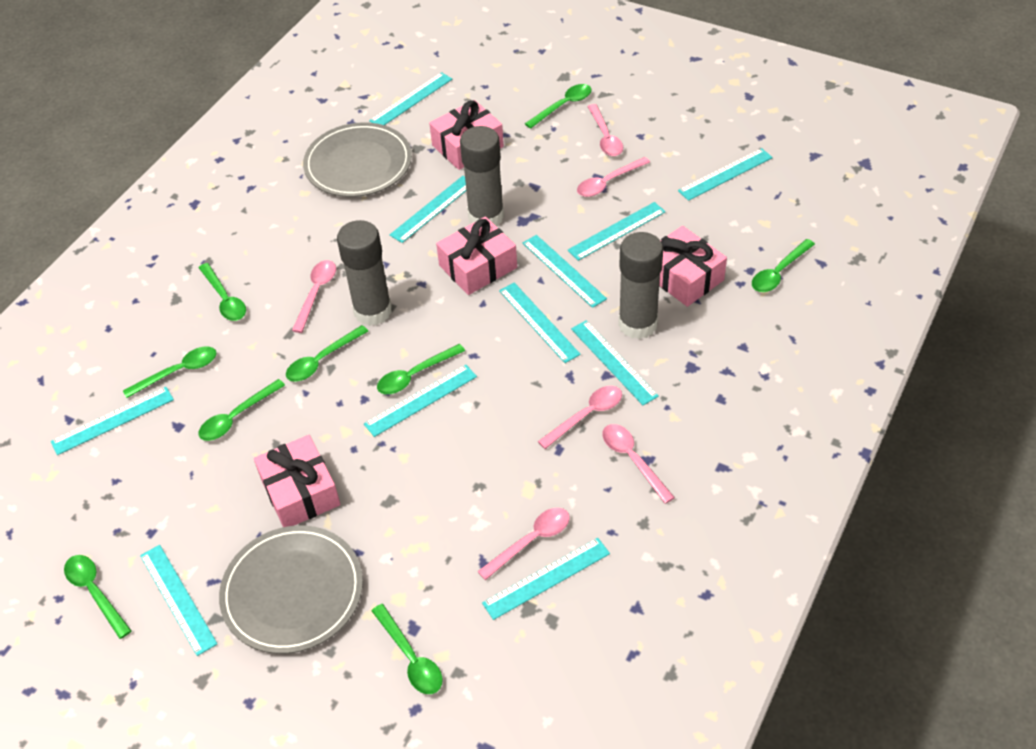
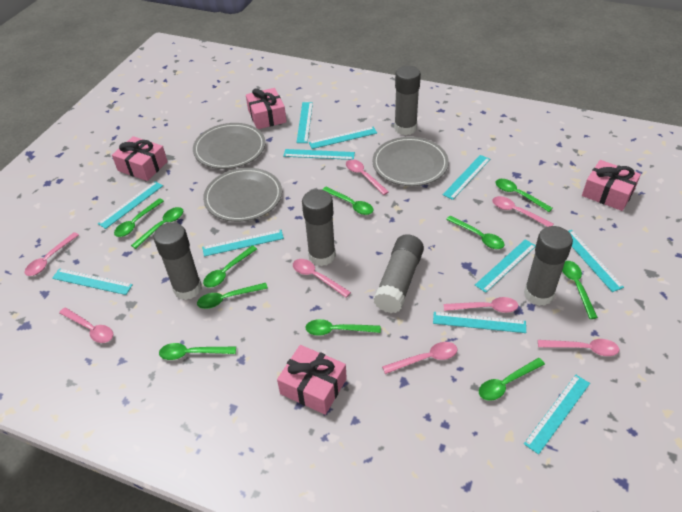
green spoon: 9 -> 11
grey glue stick: 3 -> 5
grey plate: 2 -> 3
pink spoon: 6 -> 8

